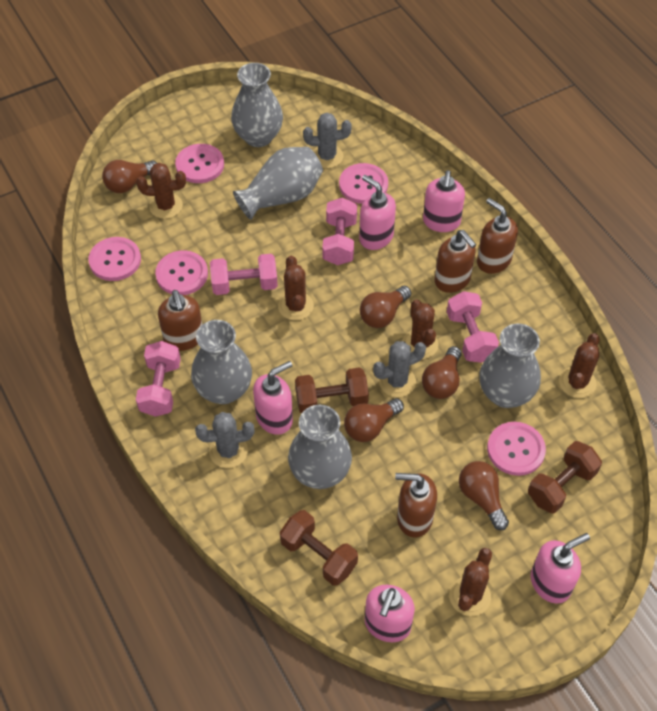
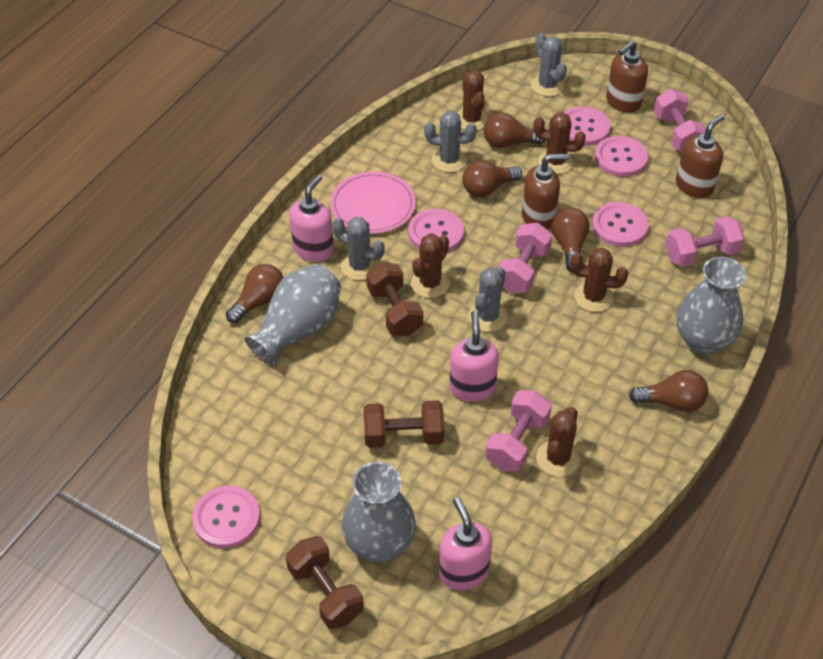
brown soap dispenser: 4 -> 3
grey cactus: 3 -> 4
grey vase: 5 -> 3
pink plate: 0 -> 1
pink soap dispenser: 5 -> 3

